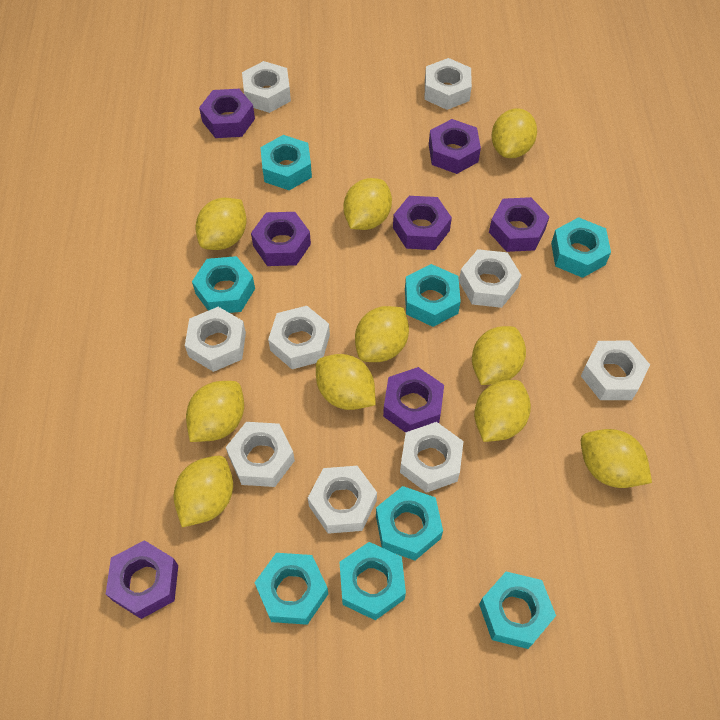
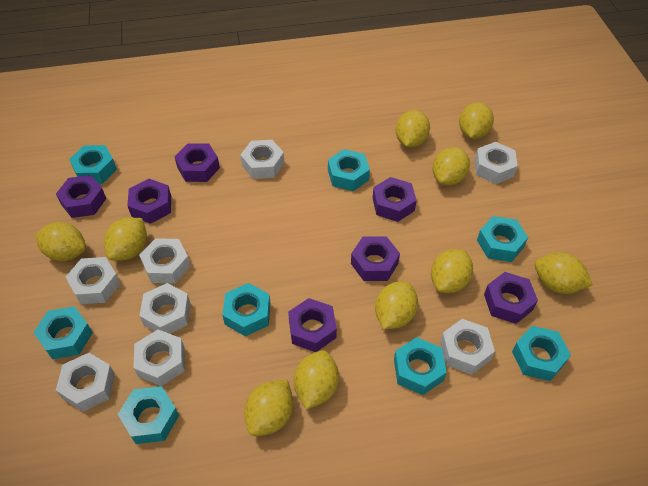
white nut: 9 -> 8

